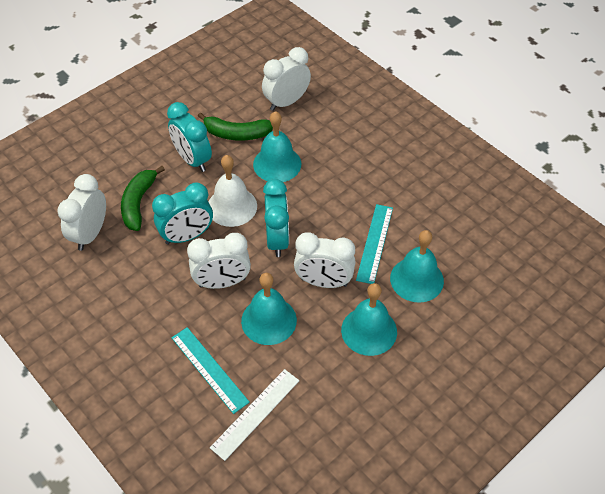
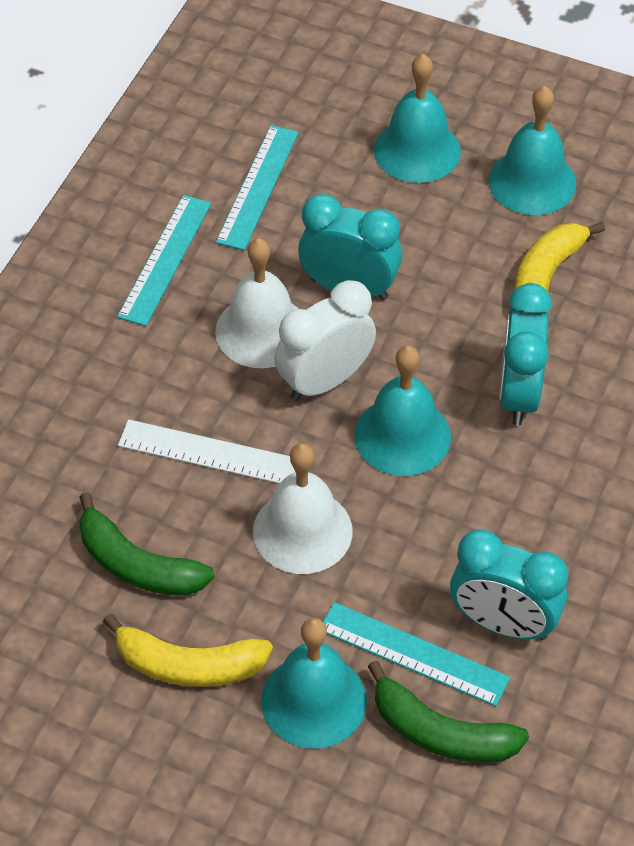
turquoise ruler: 2 -> 3
white bell: 1 -> 2
white clock: 4 -> 1
yellow banana: 0 -> 2

